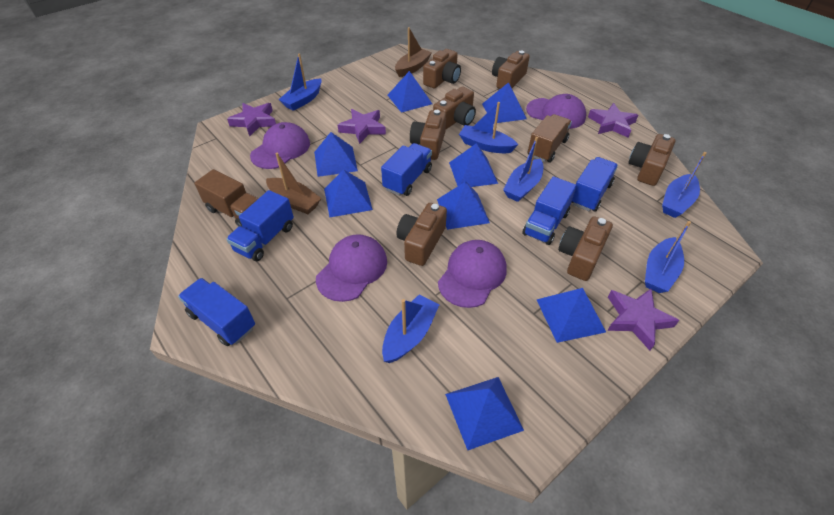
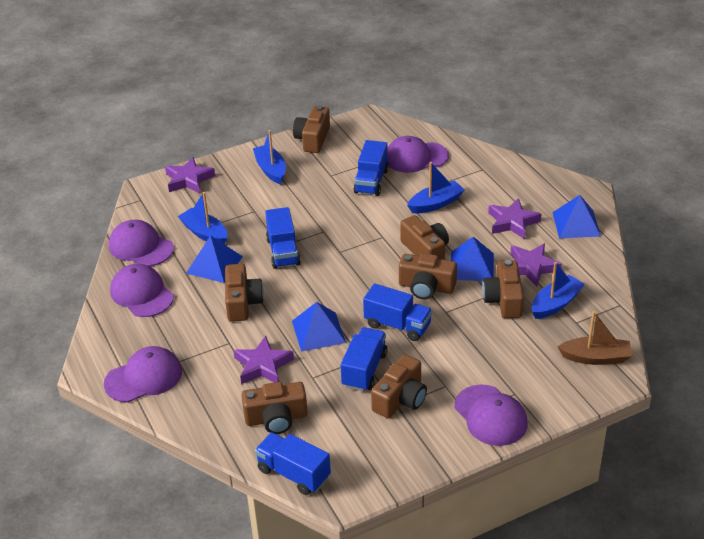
blue boat: 6 -> 4
blue pyramid: 8 -> 4
brown boat: 2 -> 1
brown truck: 2 -> 0
purple cap: 4 -> 5

